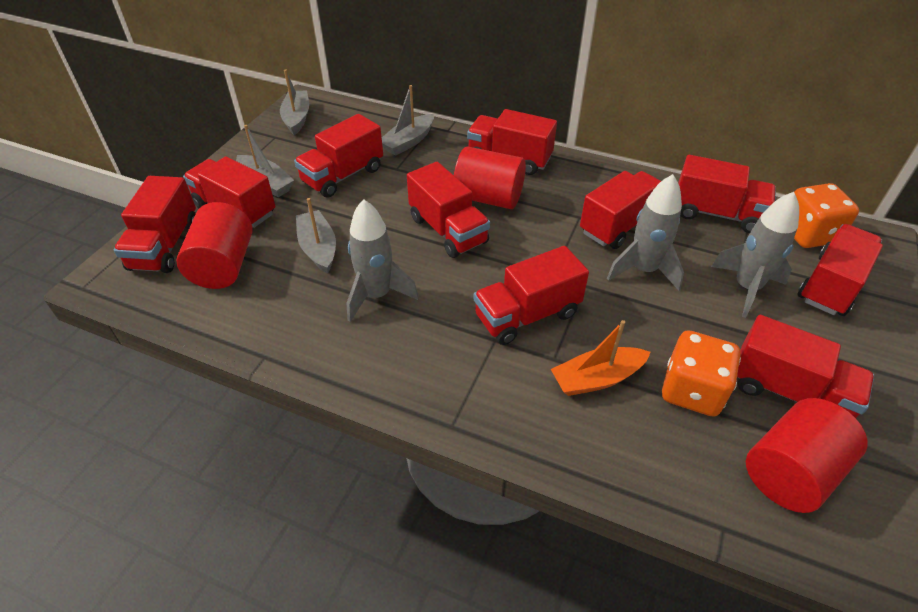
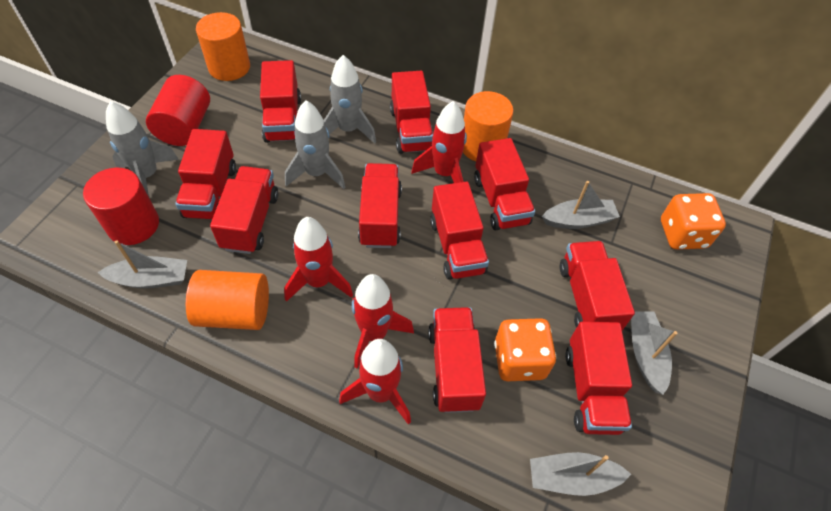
orange boat: 1 -> 0
orange cylinder: 0 -> 3
red cylinder: 3 -> 2
red rocket: 0 -> 4

